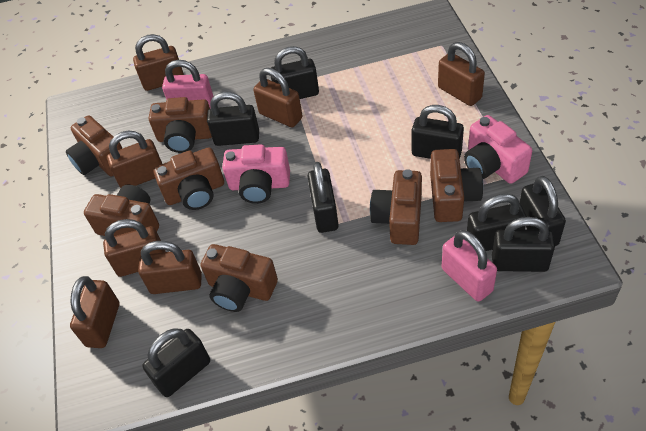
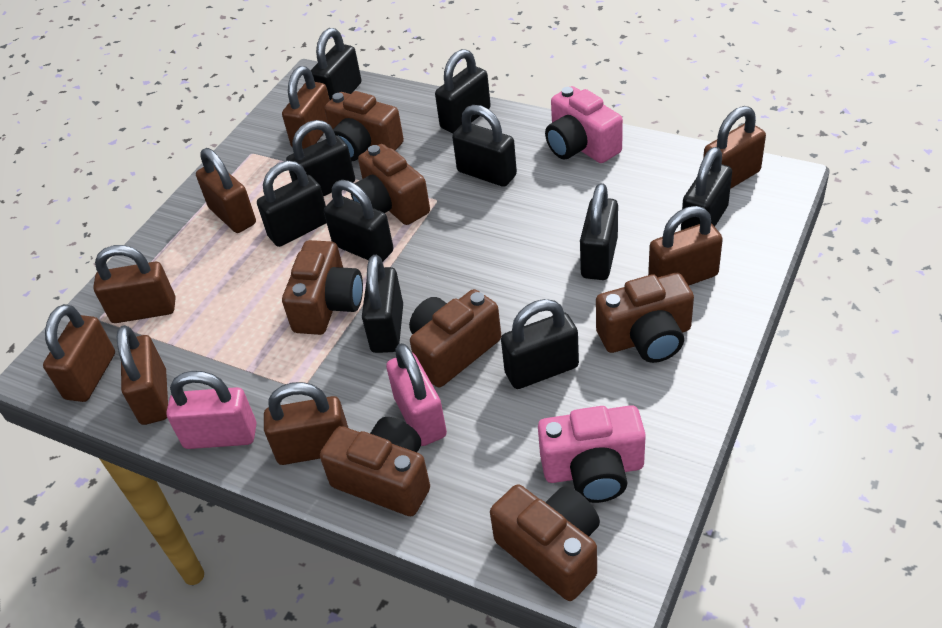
black padlock: 8 -> 10
brown padlock: 7 -> 8

